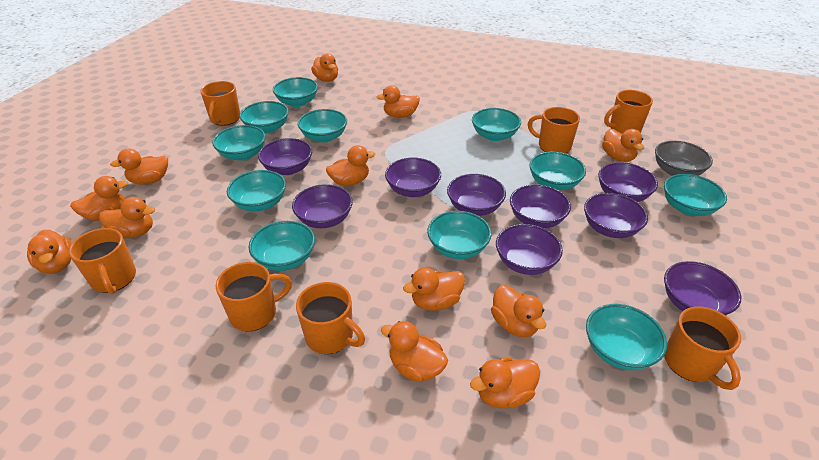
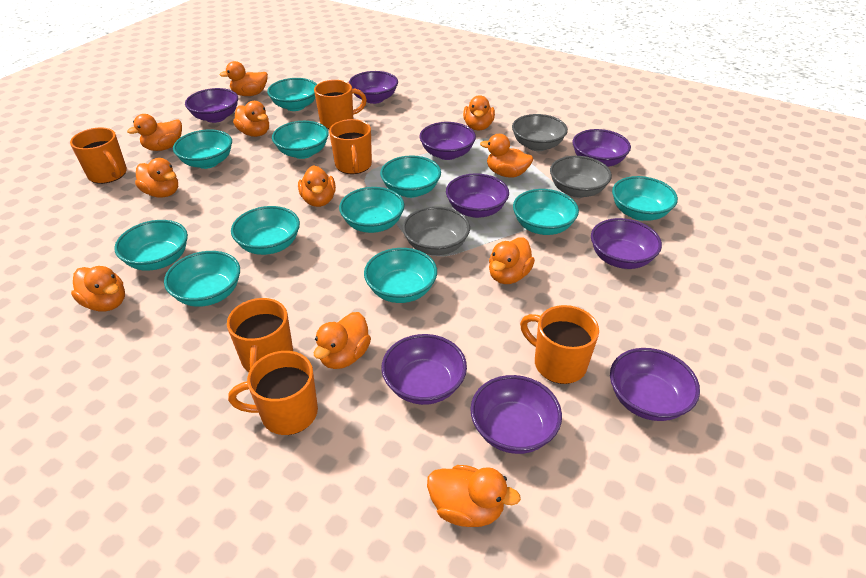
grey bowl: 1 -> 3
orange duck: 12 -> 11
orange mug: 7 -> 6

